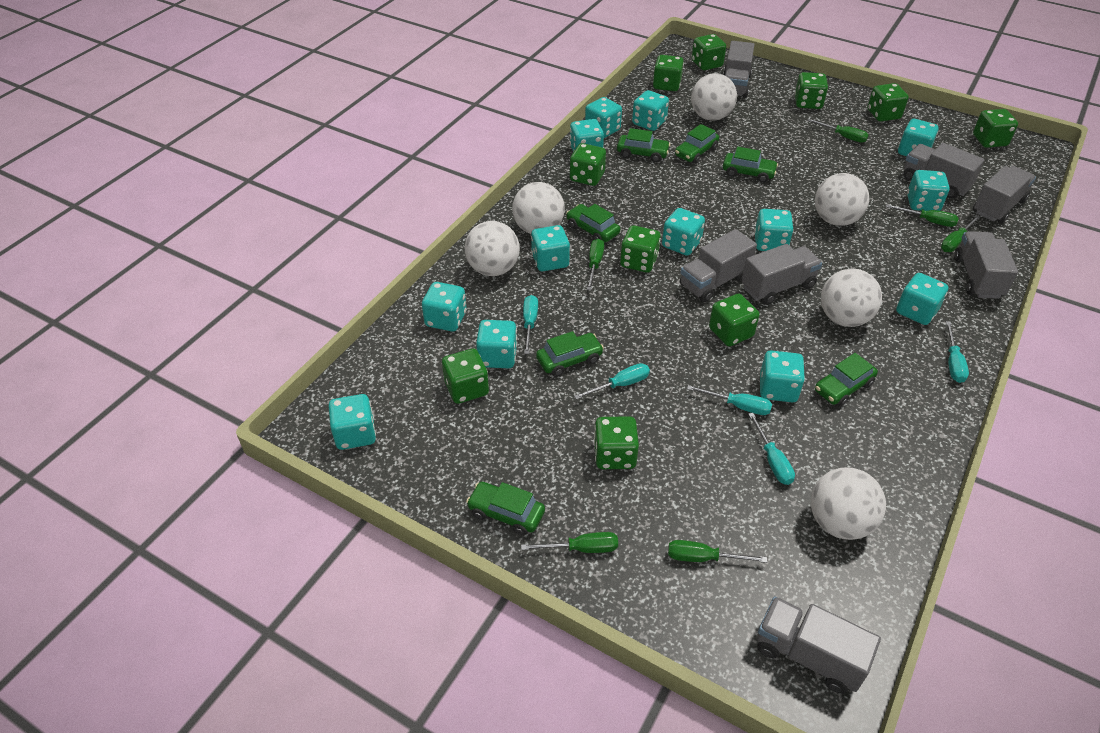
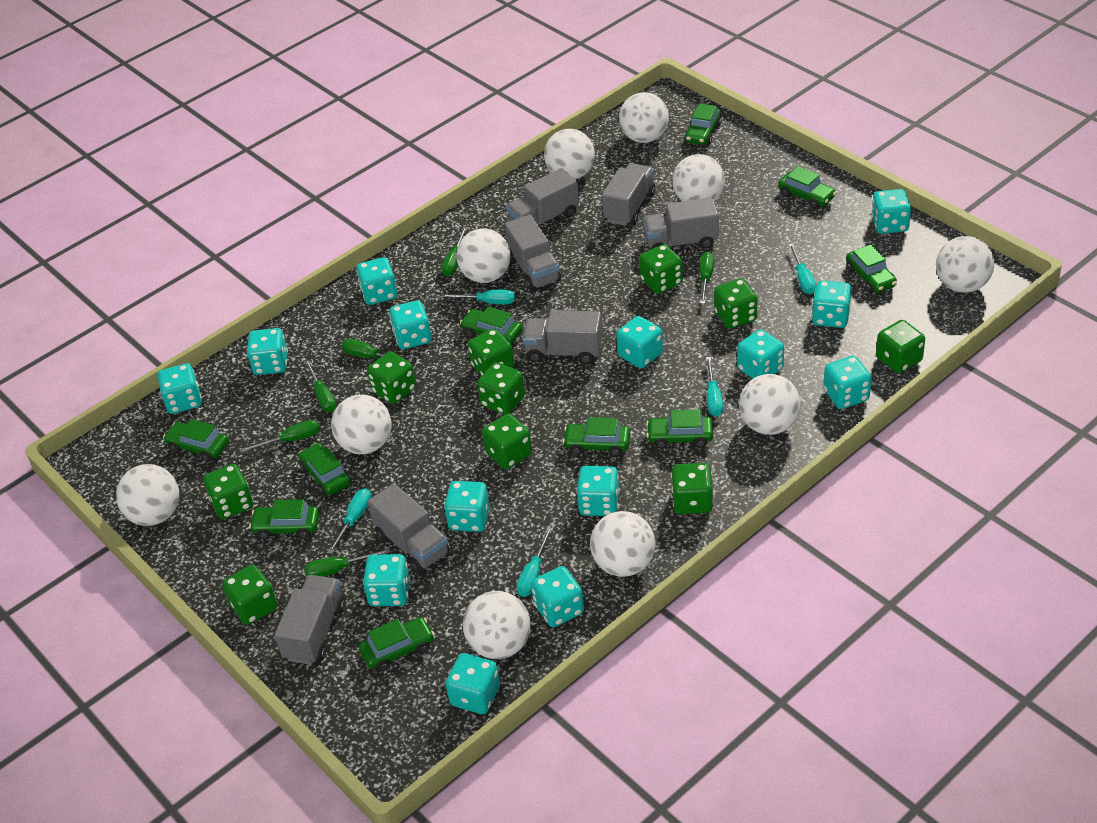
green car: 7 -> 10
turquoise dice: 13 -> 14
white ball: 6 -> 10

